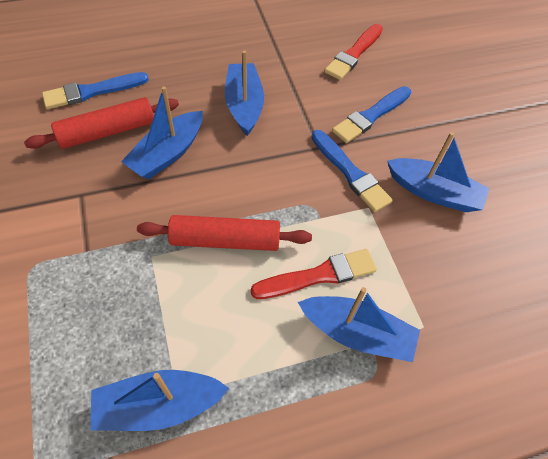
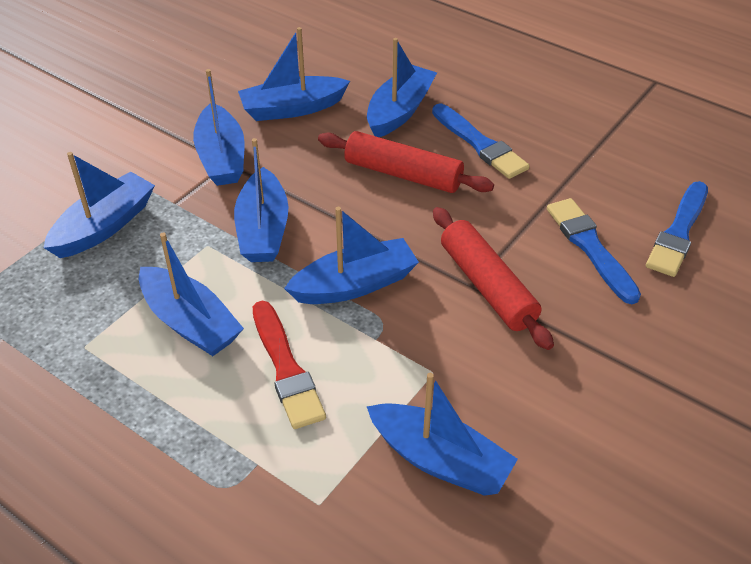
blue boat: 5 -> 8
red brush: 2 -> 1

